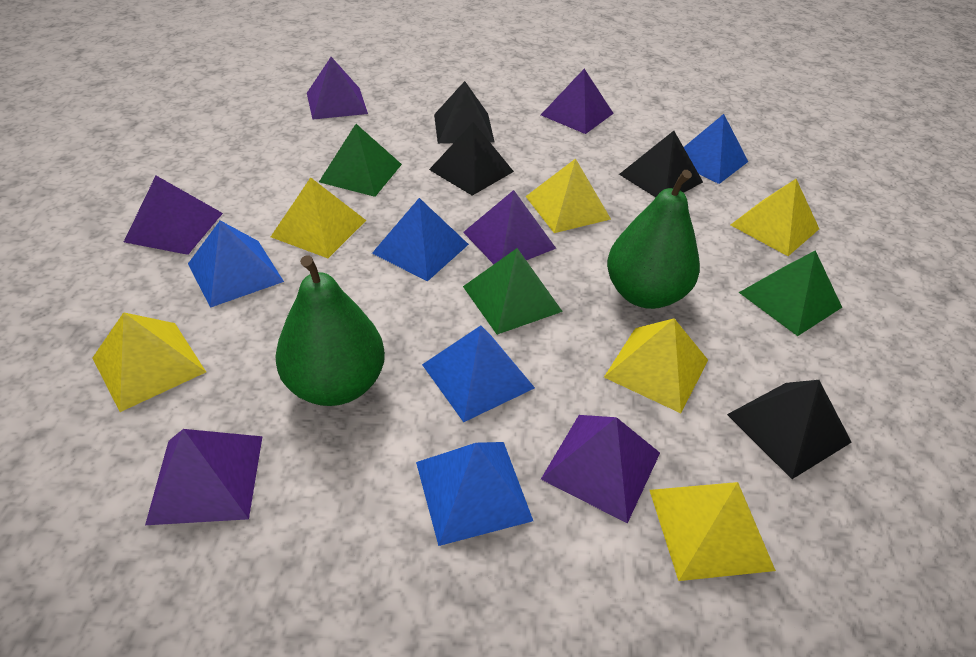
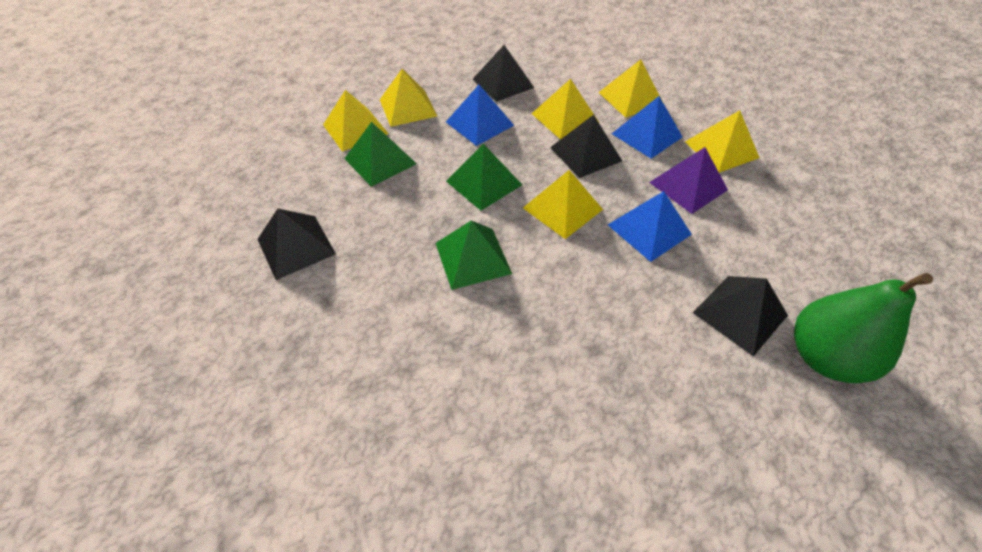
blue pyramid: 5 -> 3
green pear: 2 -> 1
purple pyramid: 6 -> 1

